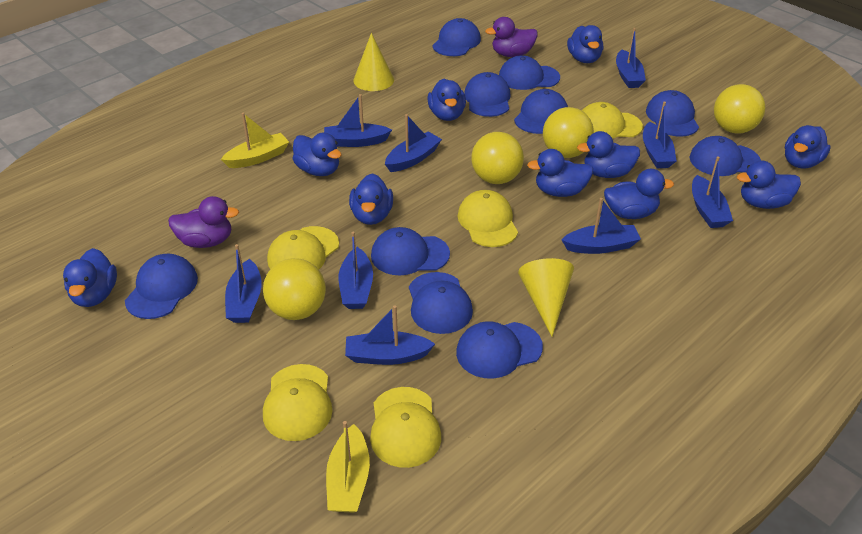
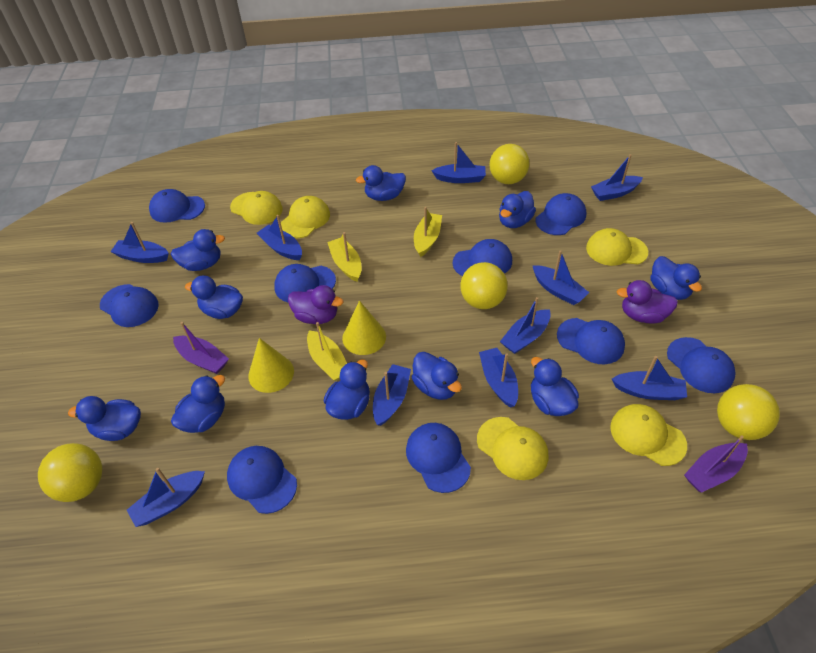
blue boat: 9 -> 10
blue cap: 10 -> 9
purple boat: 0 -> 2
yellow boat: 2 -> 3

